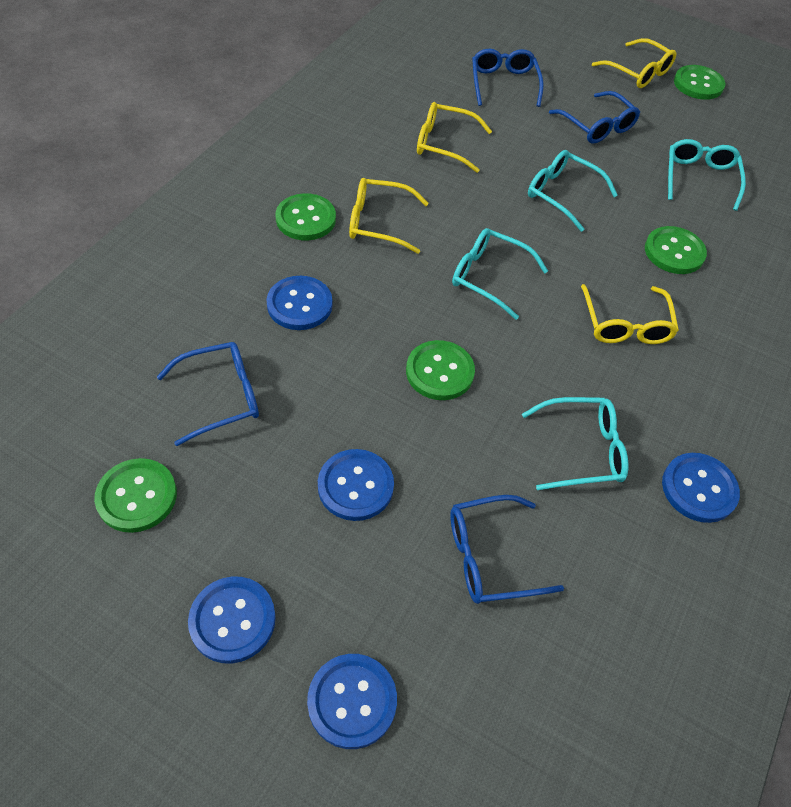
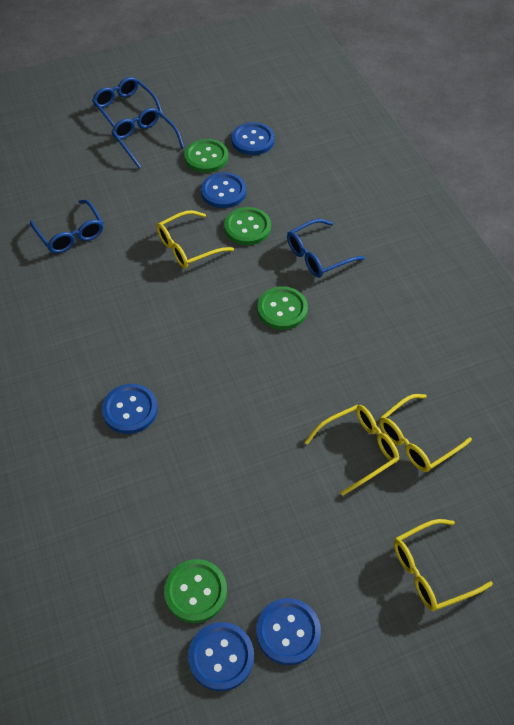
green button: 5 -> 4
turquoise glasses: 4 -> 0

